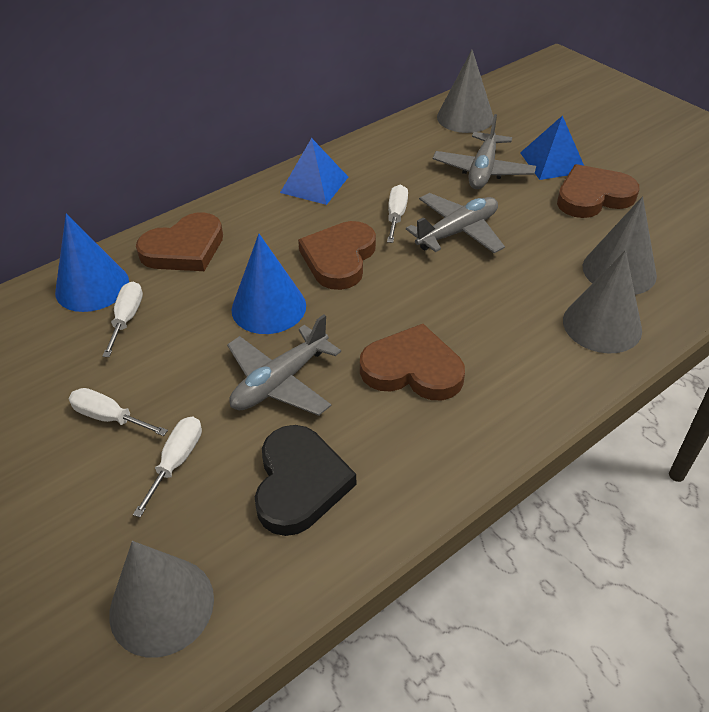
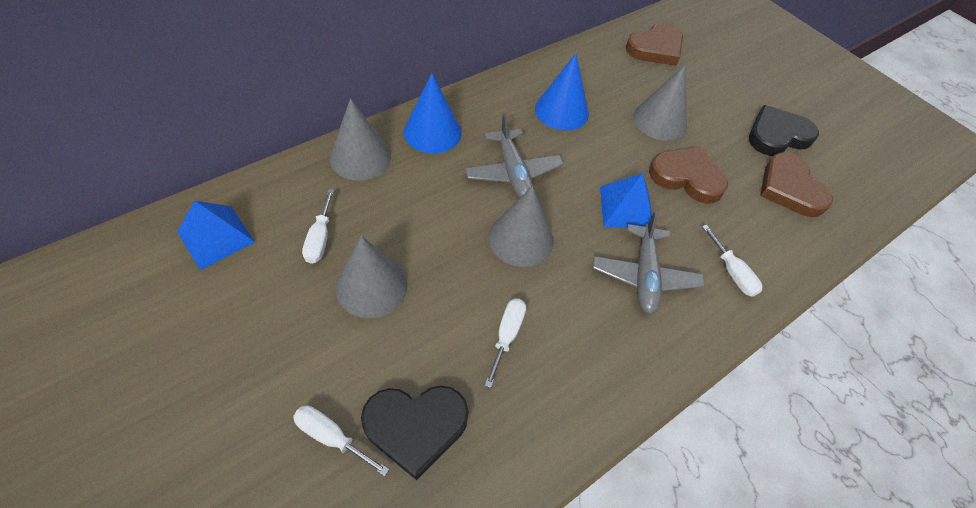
black heart: 1 -> 2
brown heart: 4 -> 3
grey plane: 3 -> 2

